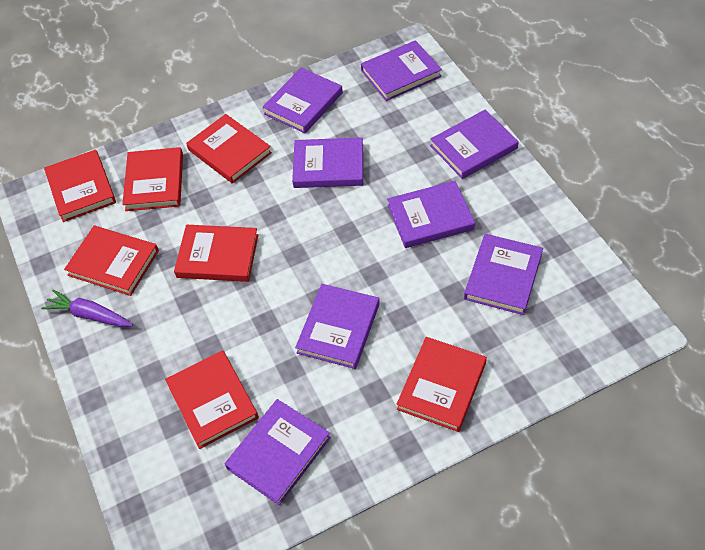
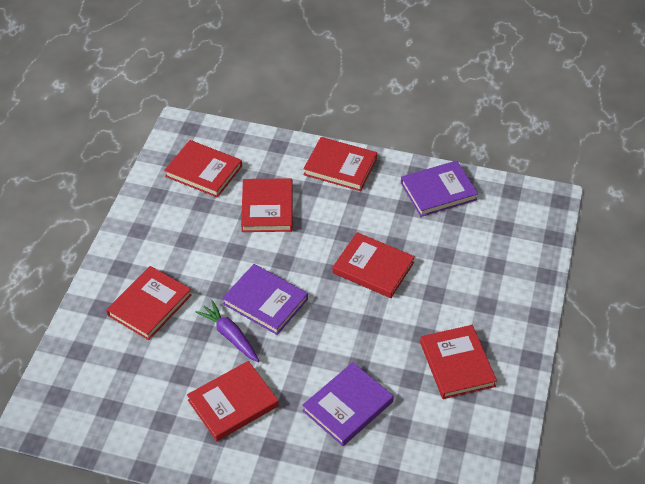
purple book: 8 -> 3

